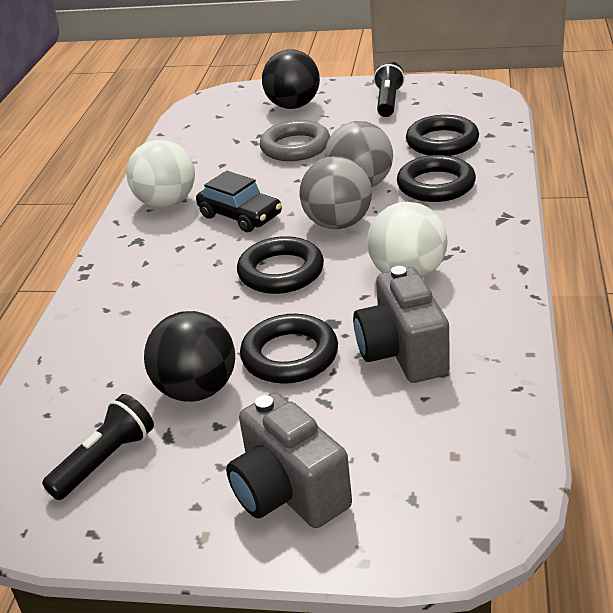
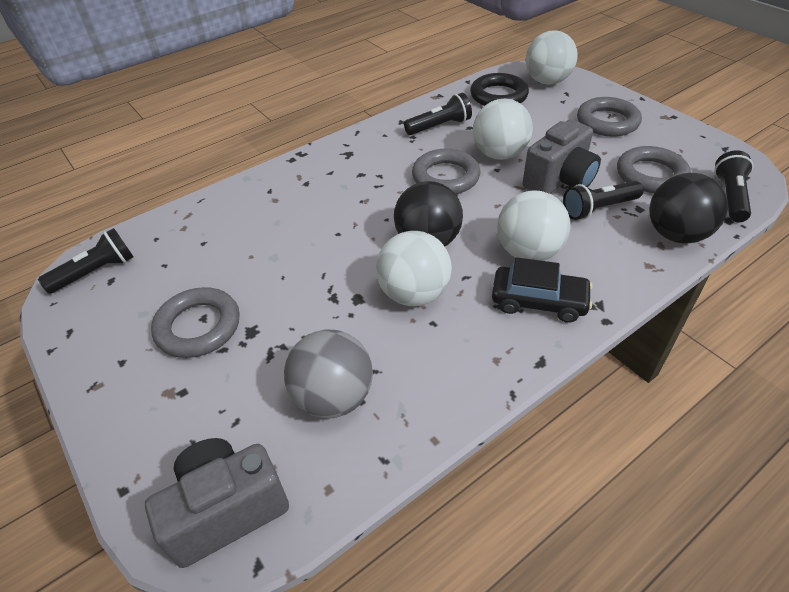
black flashlight: 2 -> 4
black ring: 4 -> 1
grey ball: 2 -> 1
grey ring: 1 -> 4
white ball: 2 -> 4

